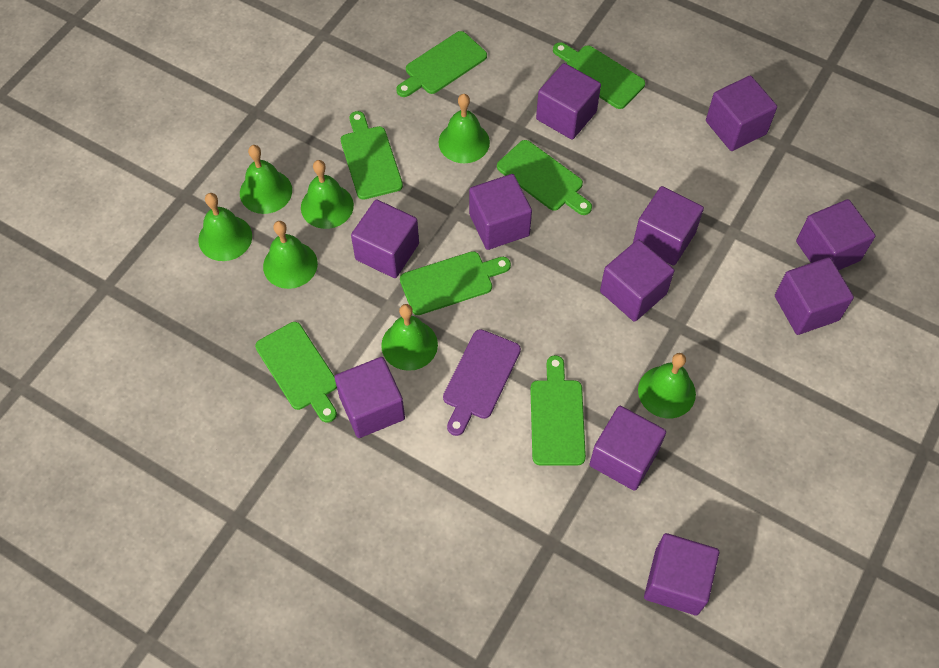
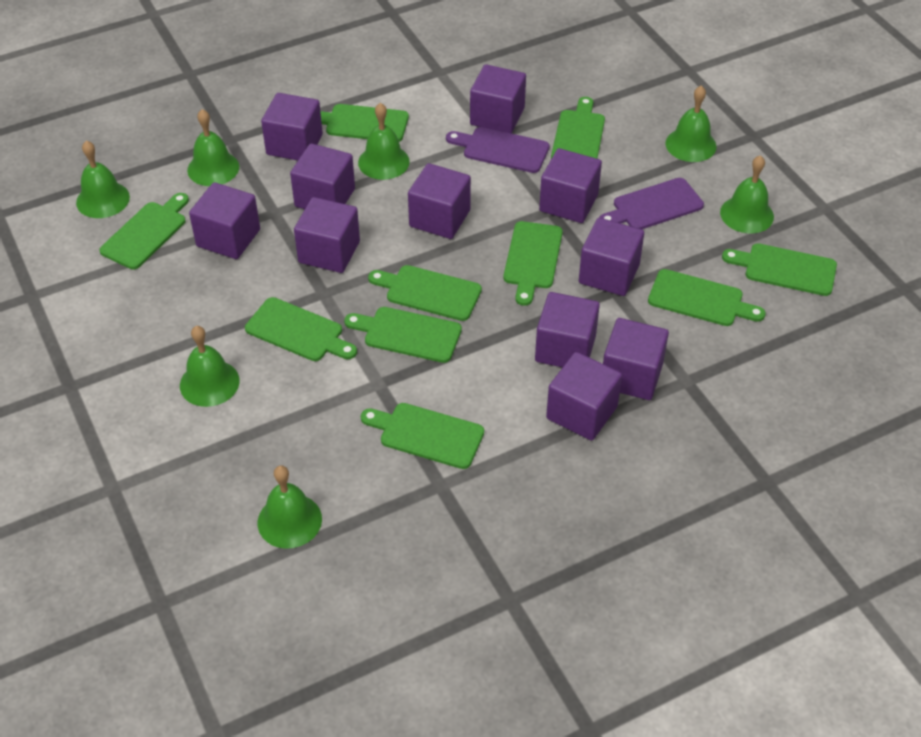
green cutting board: 7 -> 10
purple cutting board: 1 -> 2

